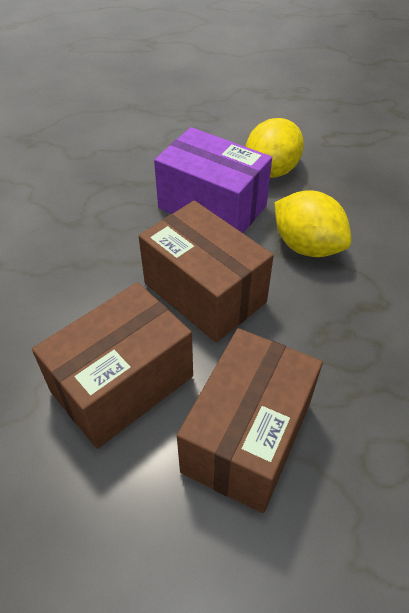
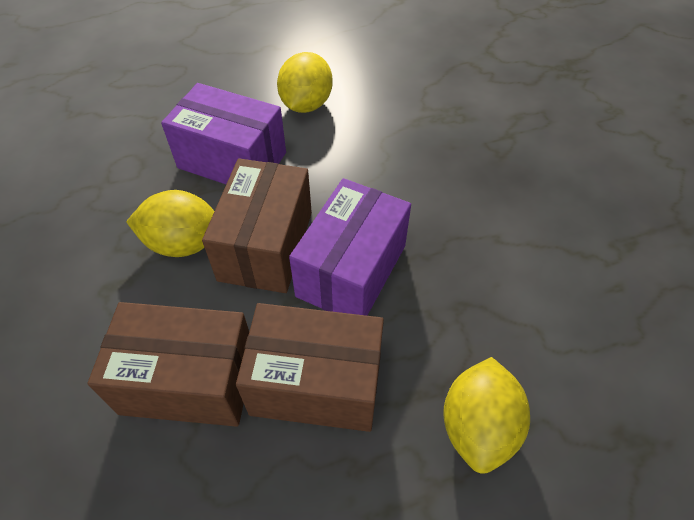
purple box: 1 -> 2
yellow lemon: 2 -> 3

